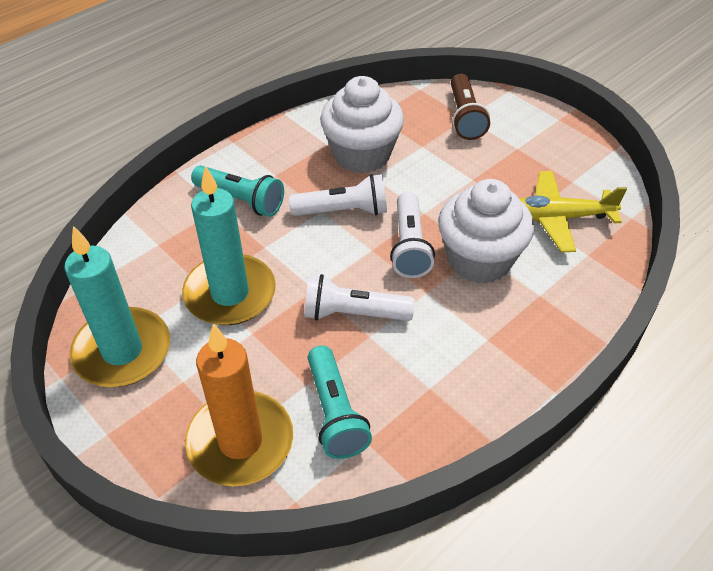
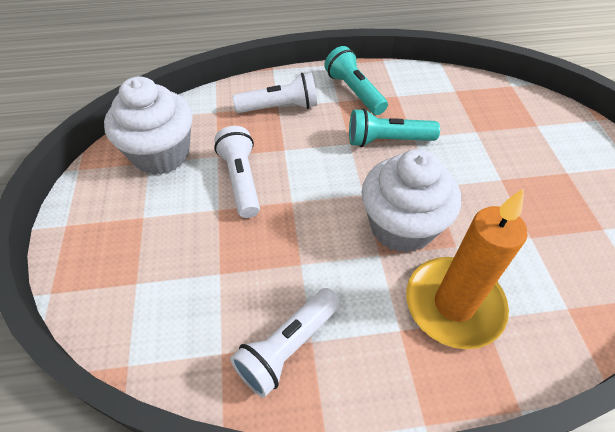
brown flashlight: 1 -> 0
turquoise candle: 2 -> 0
yellow plane: 1 -> 0

